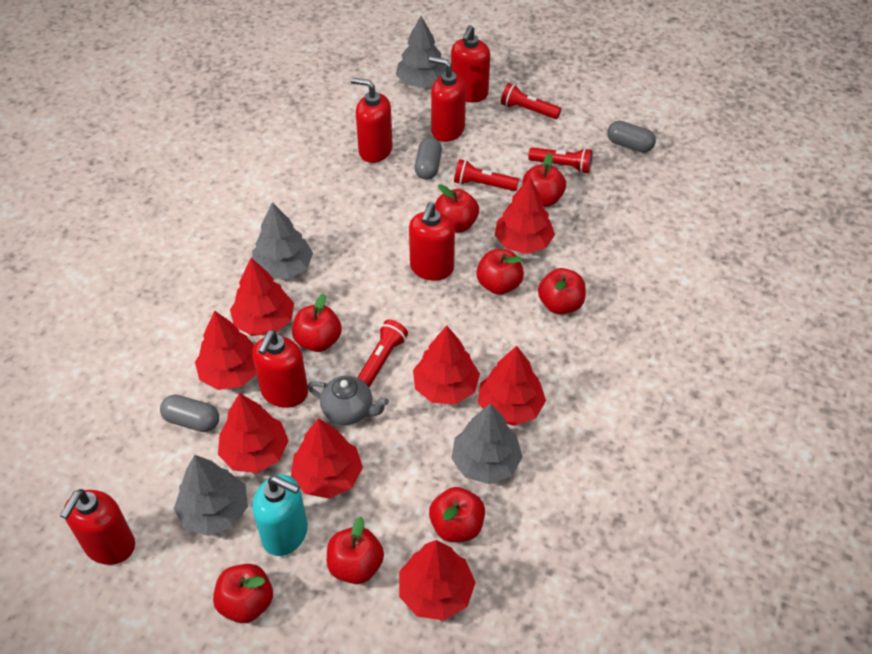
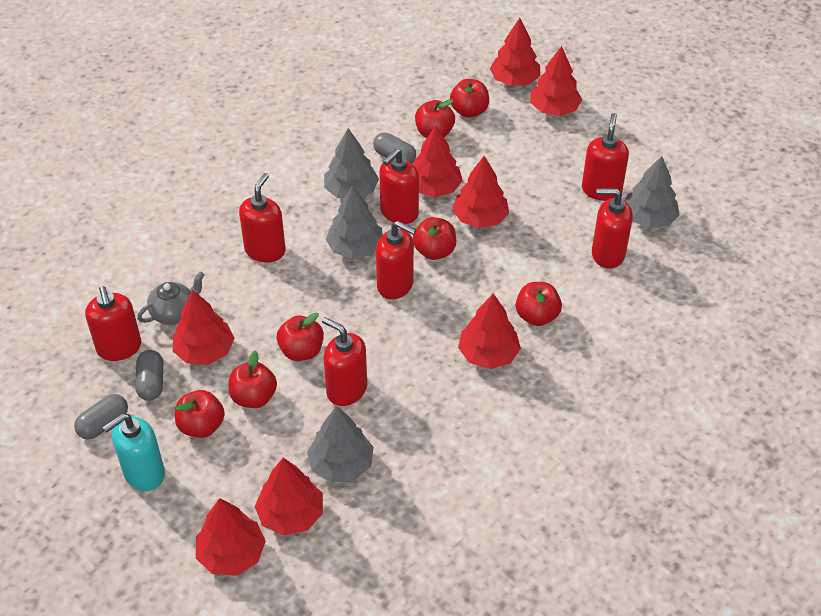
red apple: 8 -> 7
red flashlight: 4 -> 0
red soap dispenser: 6 -> 7

